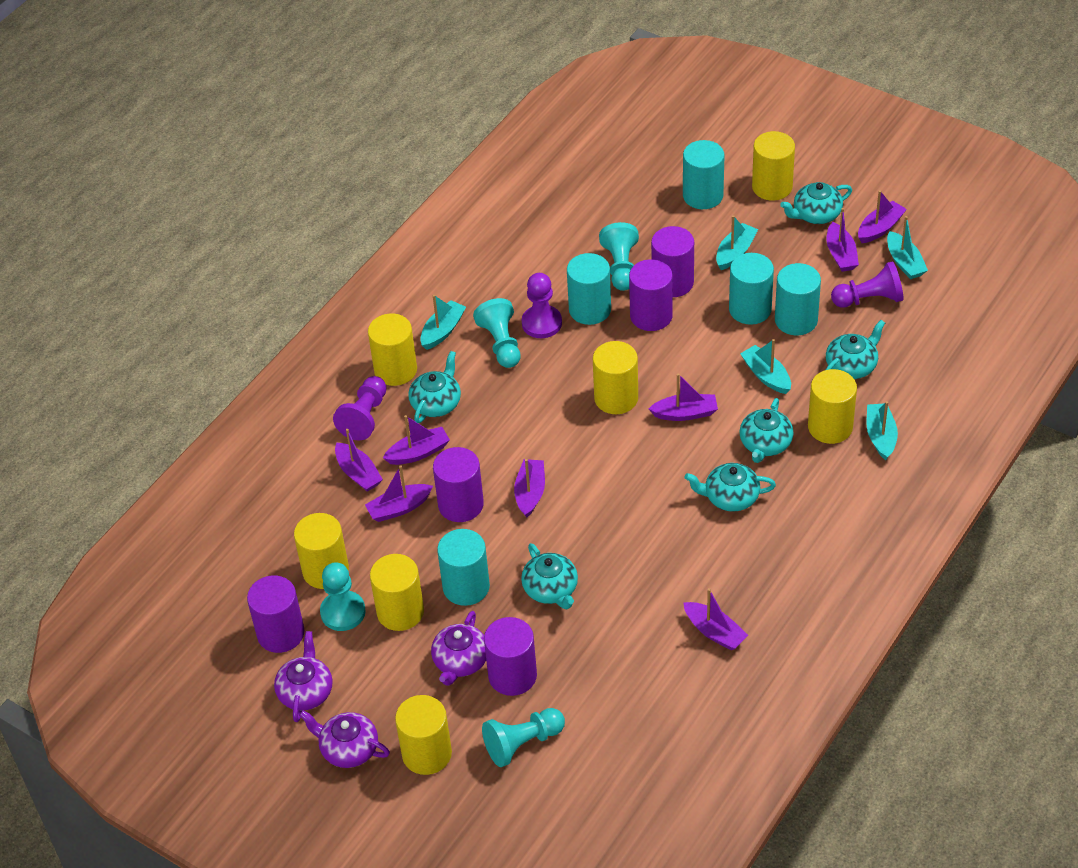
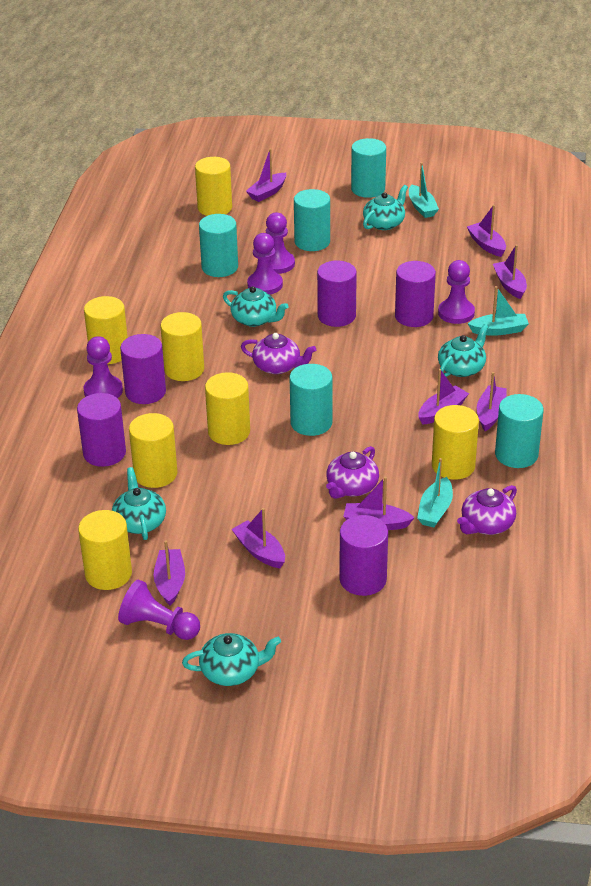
purple pawn: 3 -> 5
turquoise boat: 5 -> 3
turquoise pawn: 4 -> 0
turquoise teapot: 6 -> 5

